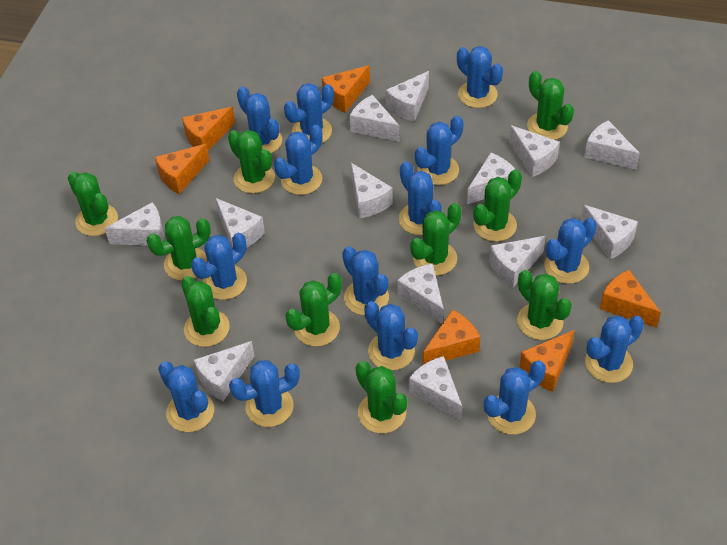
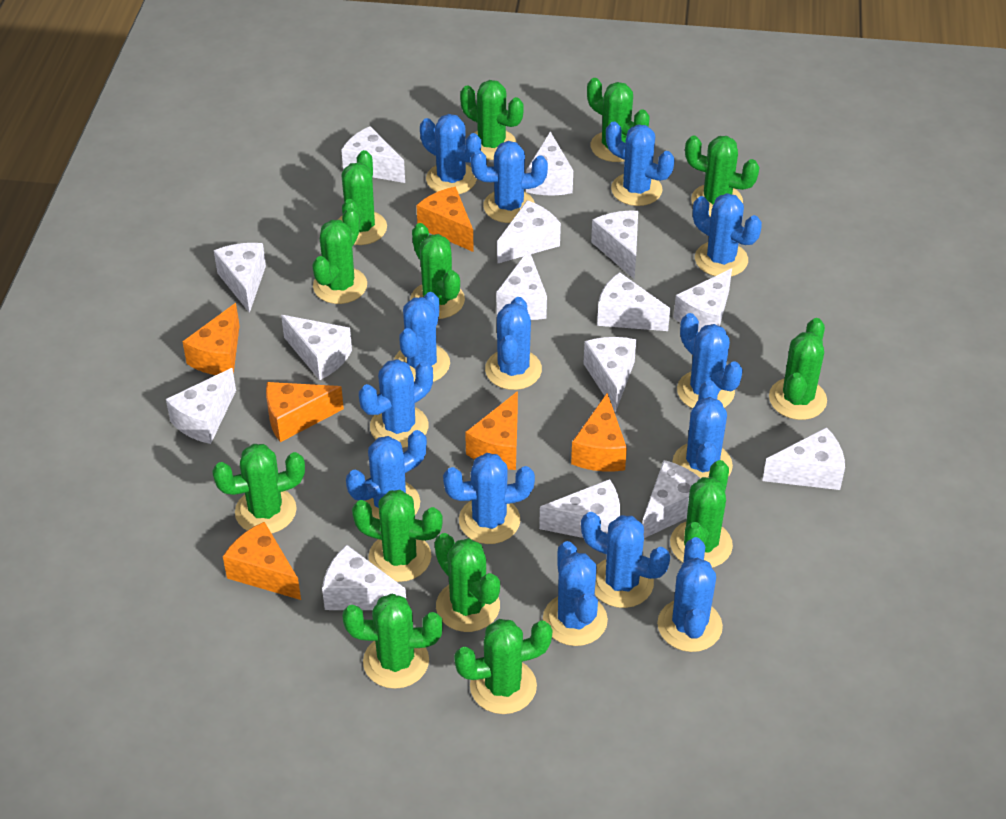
green cactus: 10 -> 13
white cheese: 13 -> 15

